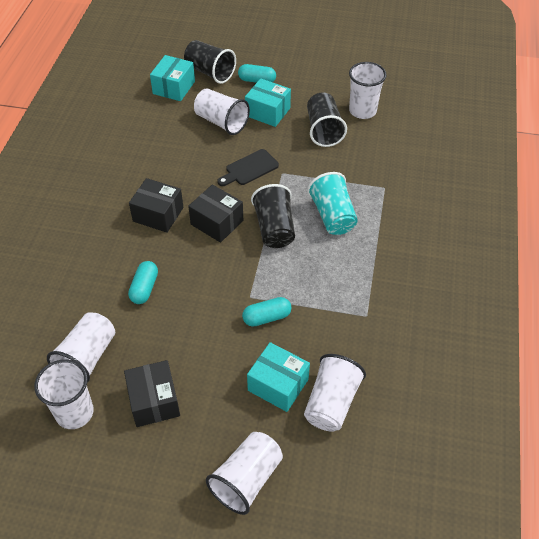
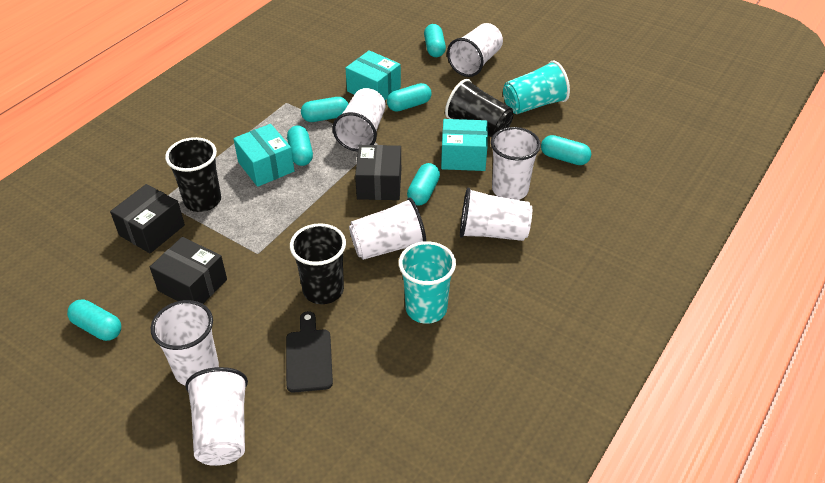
turquoise capsule: 3 -> 7
turquoise cup: 1 -> 2
white cup: 6 -> 7

